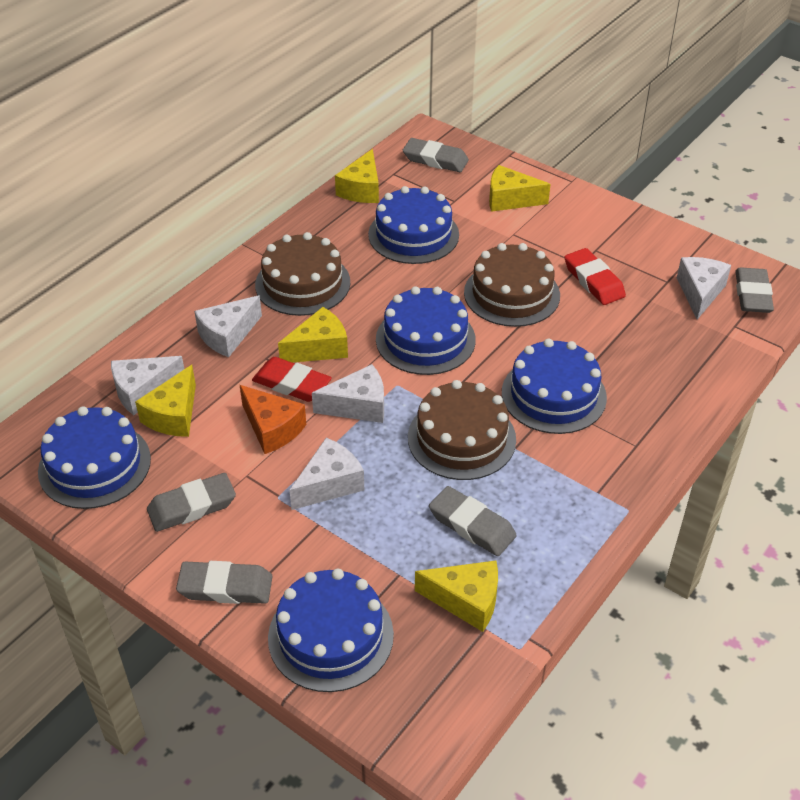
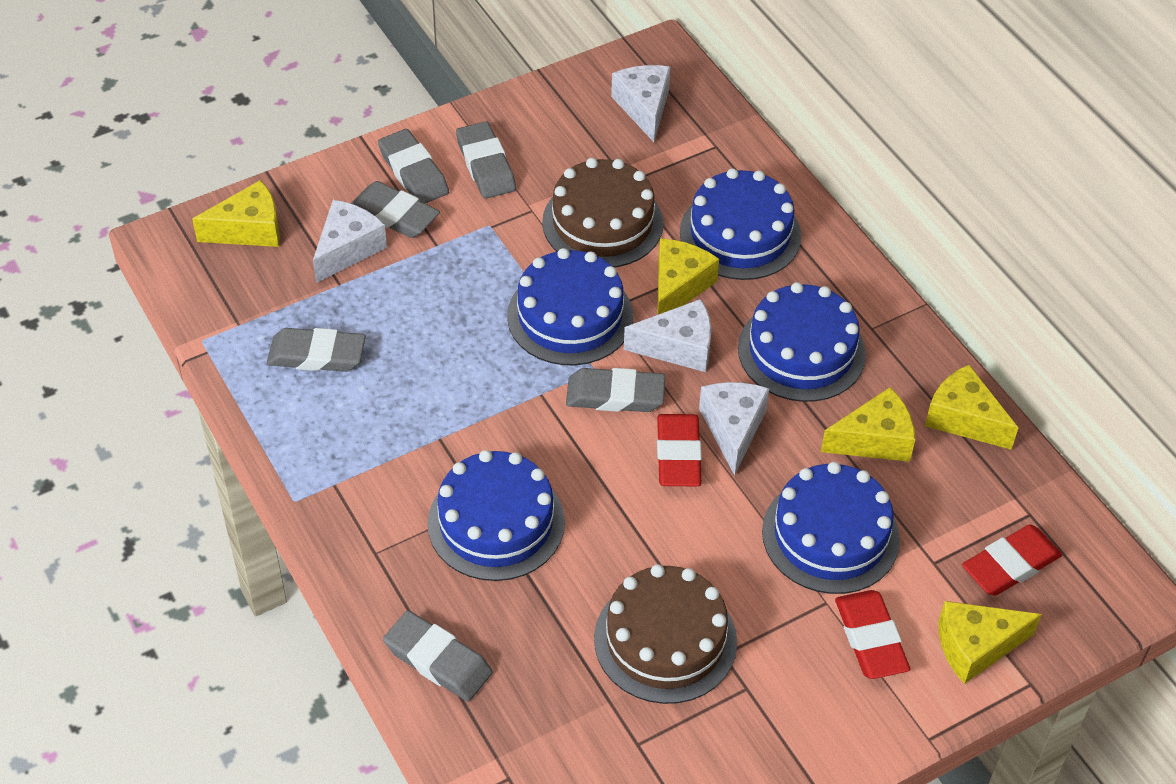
brown cake: 3 -> 2
grey eraser: 5 -> 6
orange cheese: 1 -> 0
red eraser: 2 -> 3
white cheese: 5 -> 4

